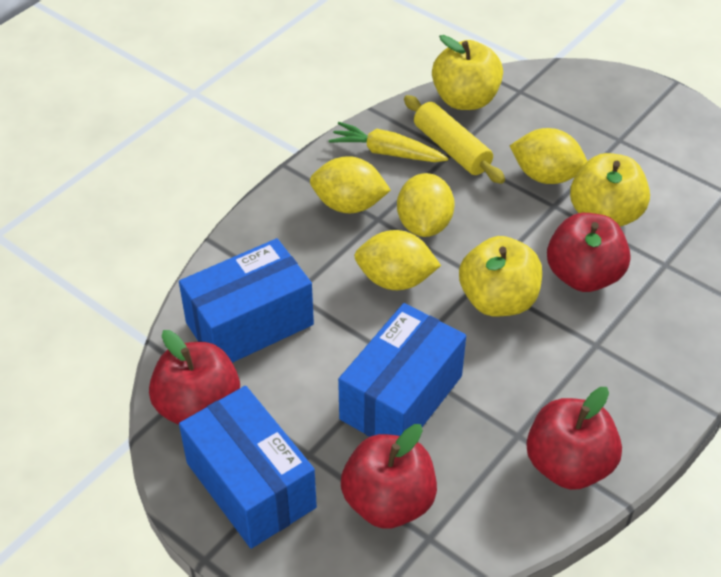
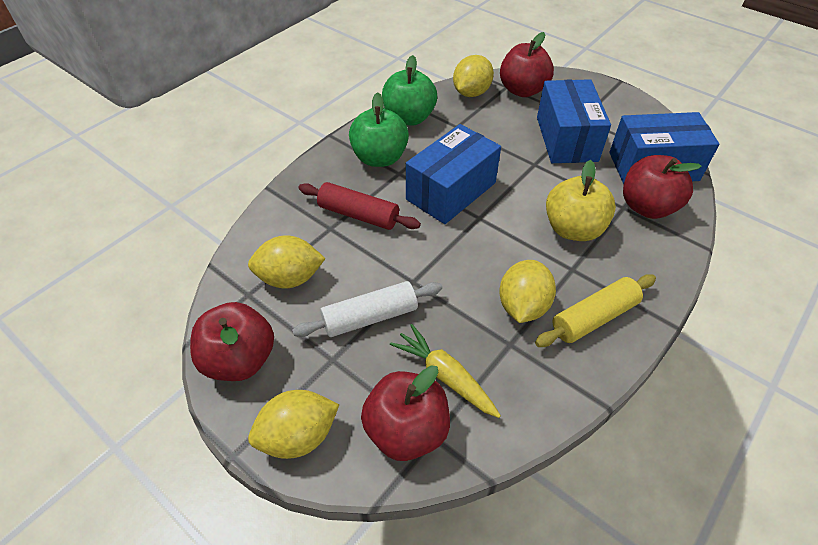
green apple: 0 -> 2
red rolling pin: 0 -> 1
white rolling pin: 0 -> 1
yellow apple: 3 -> 1

